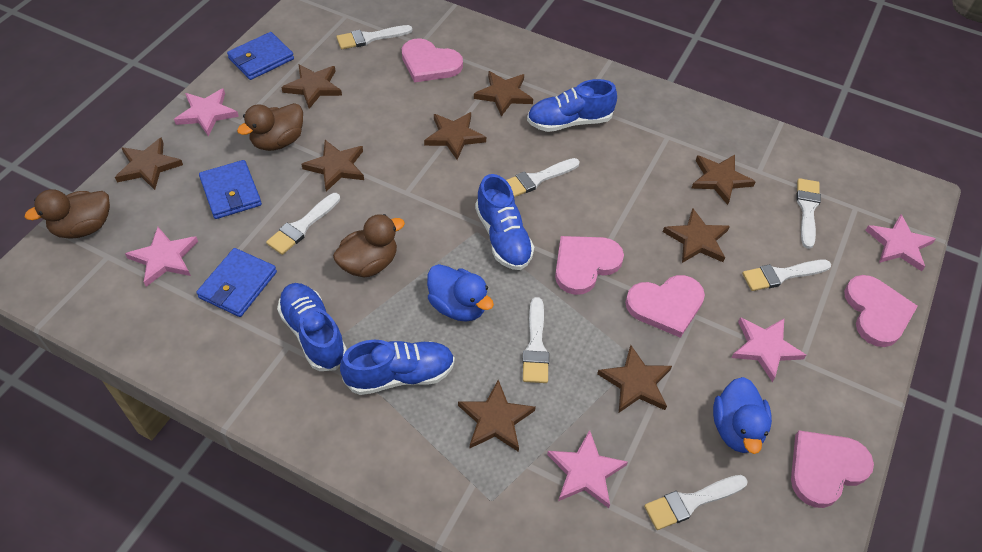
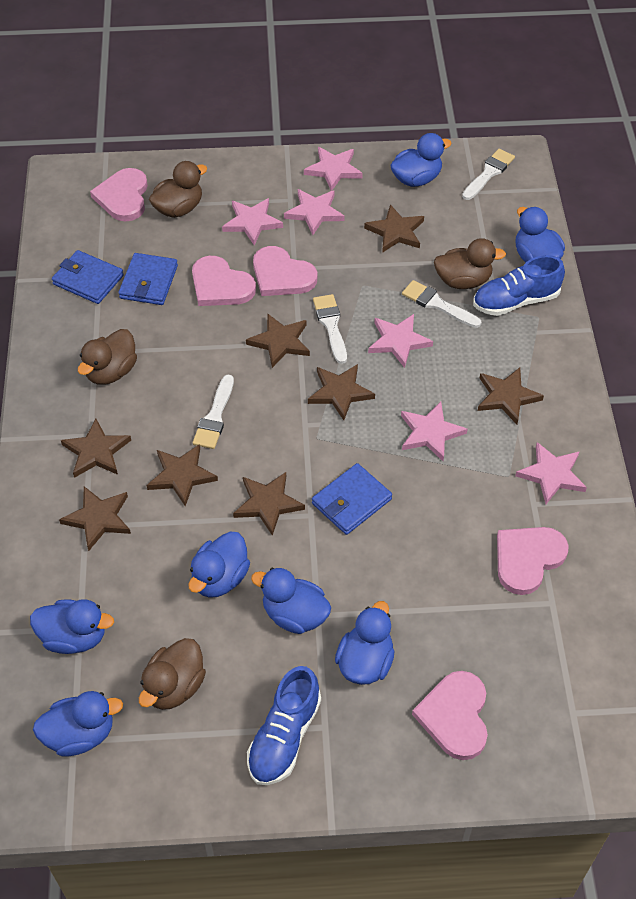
blue duck: 2 -> 7
blue shoe: 4 -> 2
brown duck: 3 -> 4
brown star: 9 -> 8
pink star: 5 -> 6
white brush: 7 -> 4

